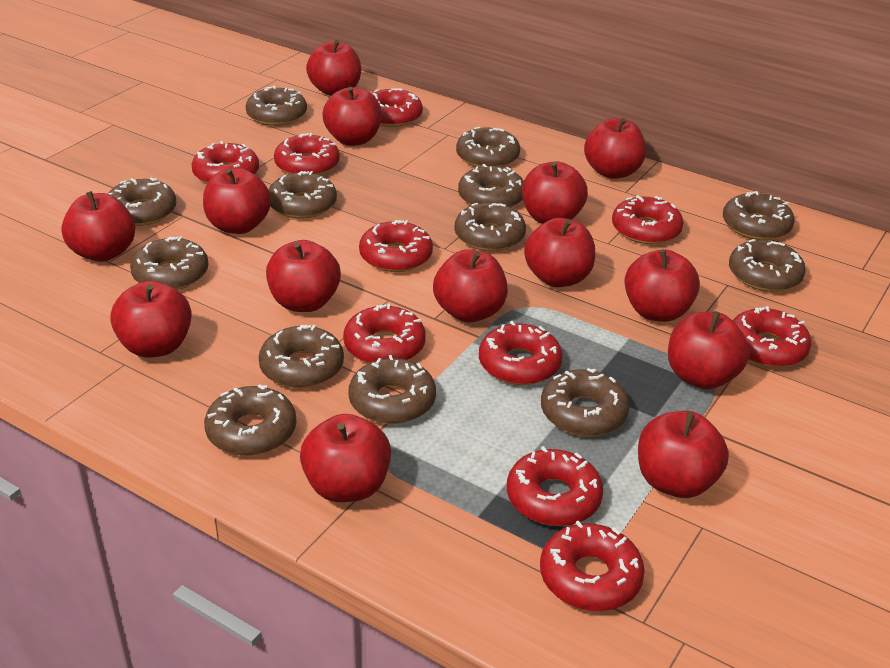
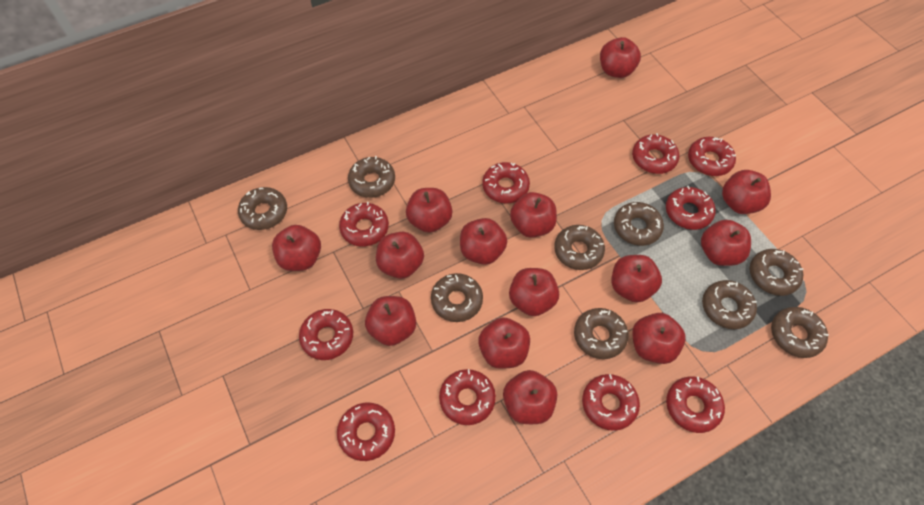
brown donut: 13 -> 9

